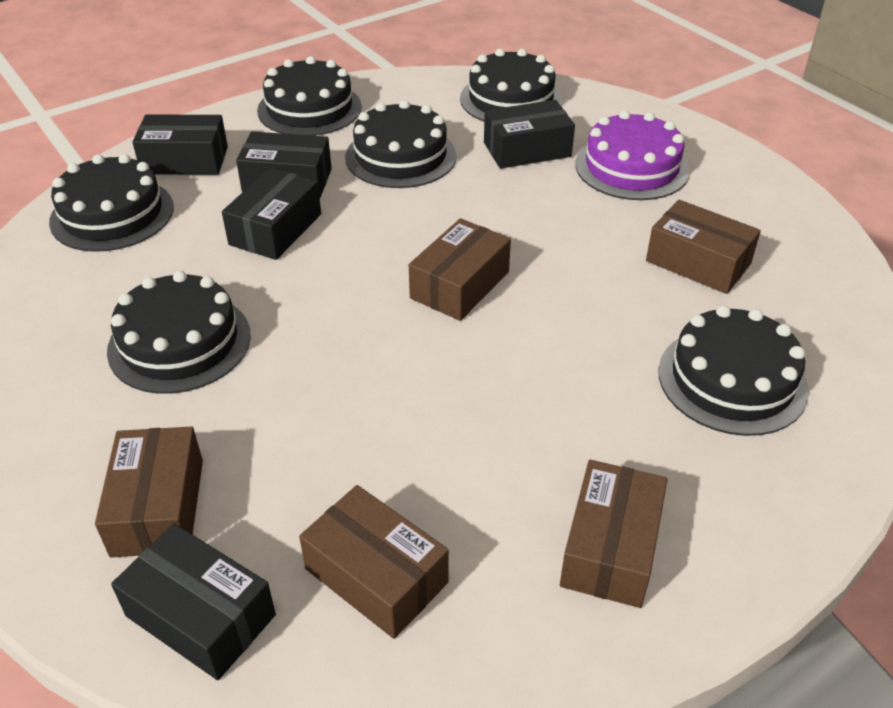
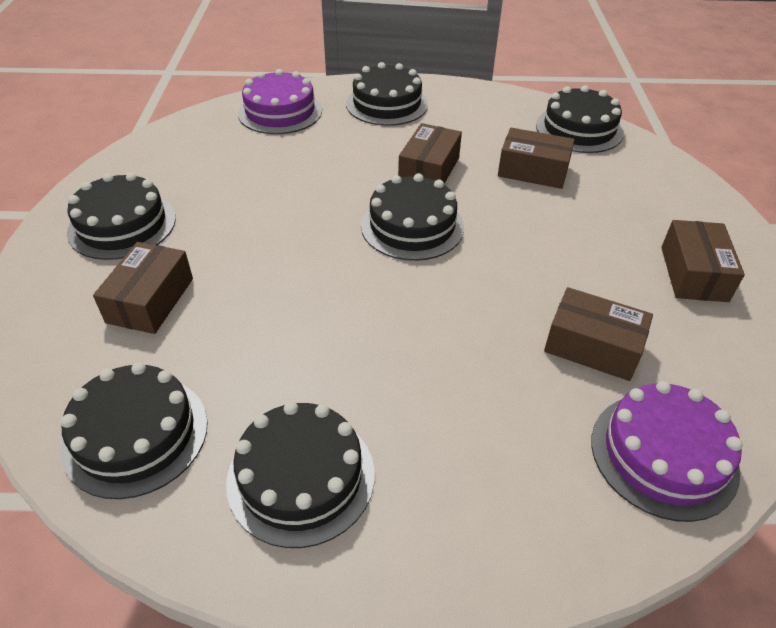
black box: 5 -> 0
purple cake: 1 -> 2

